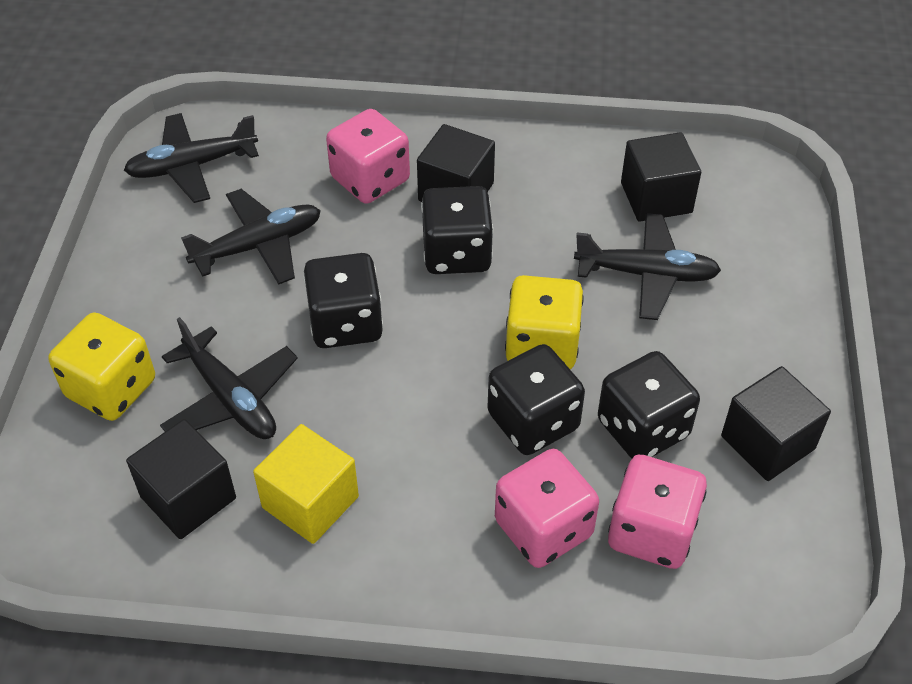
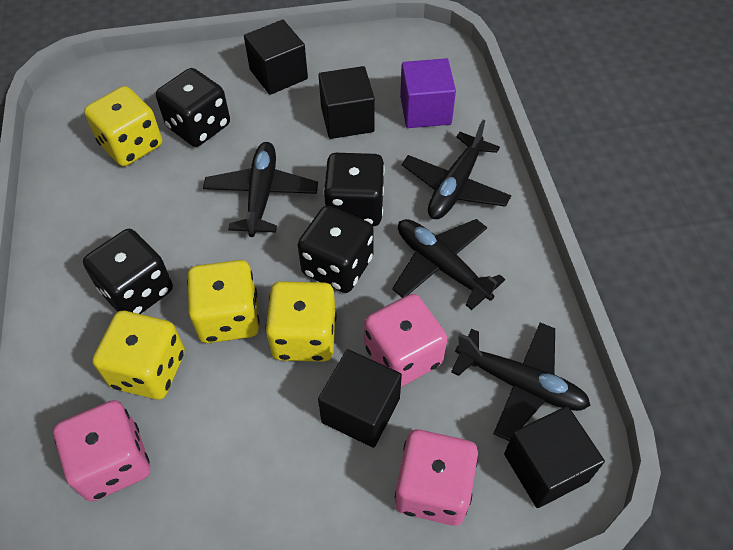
purple cube: 0 -> 1
yellow cube: 1 -> 0
yellow dice: 2 -> 4

